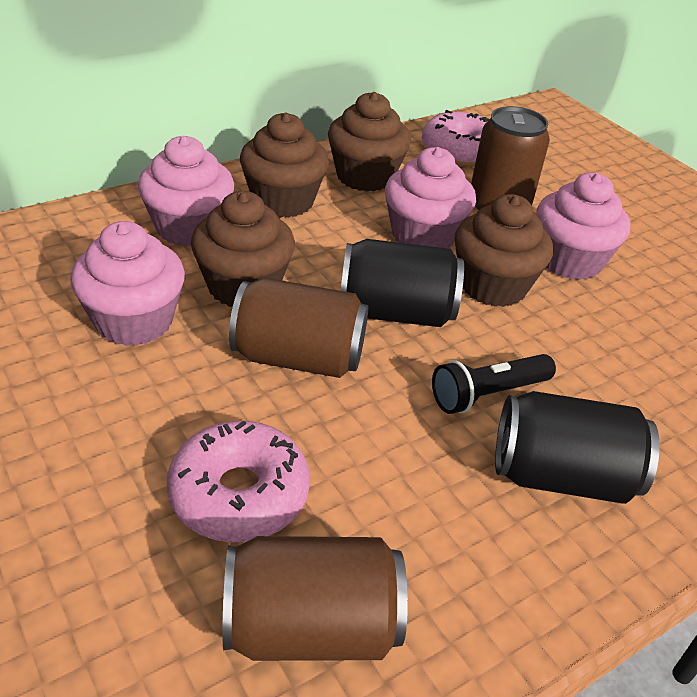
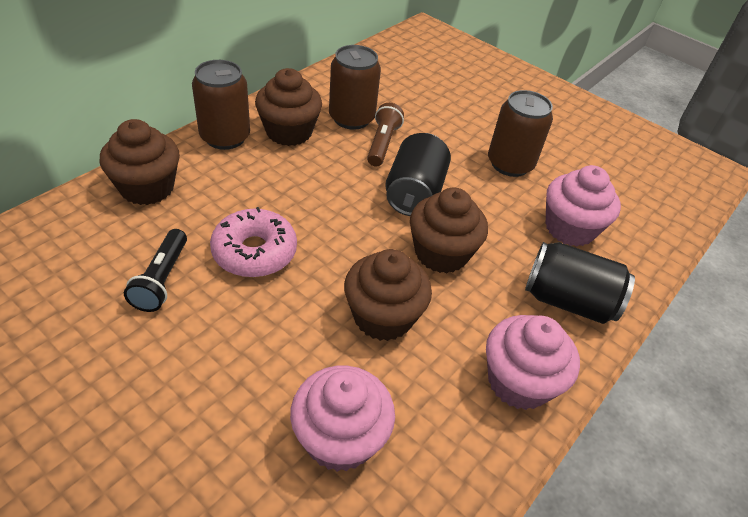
brown flashlight: 0 -> 1
pink cupcake: 4 -> 3
pink donut: 2 -> 1

